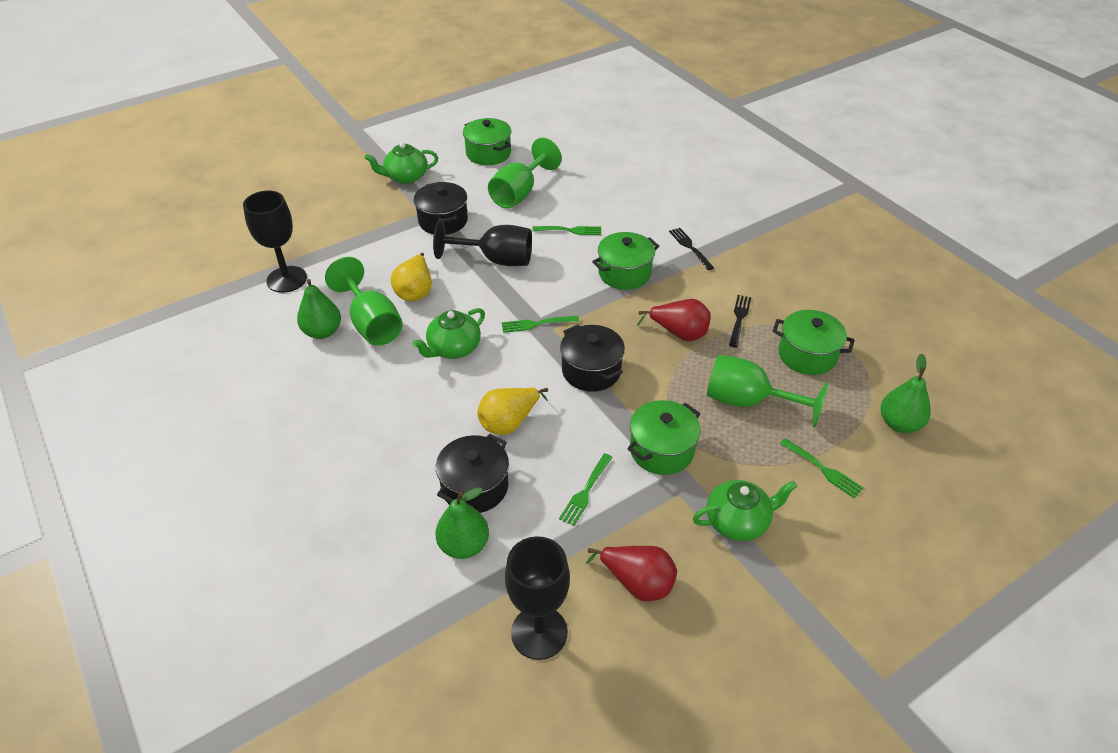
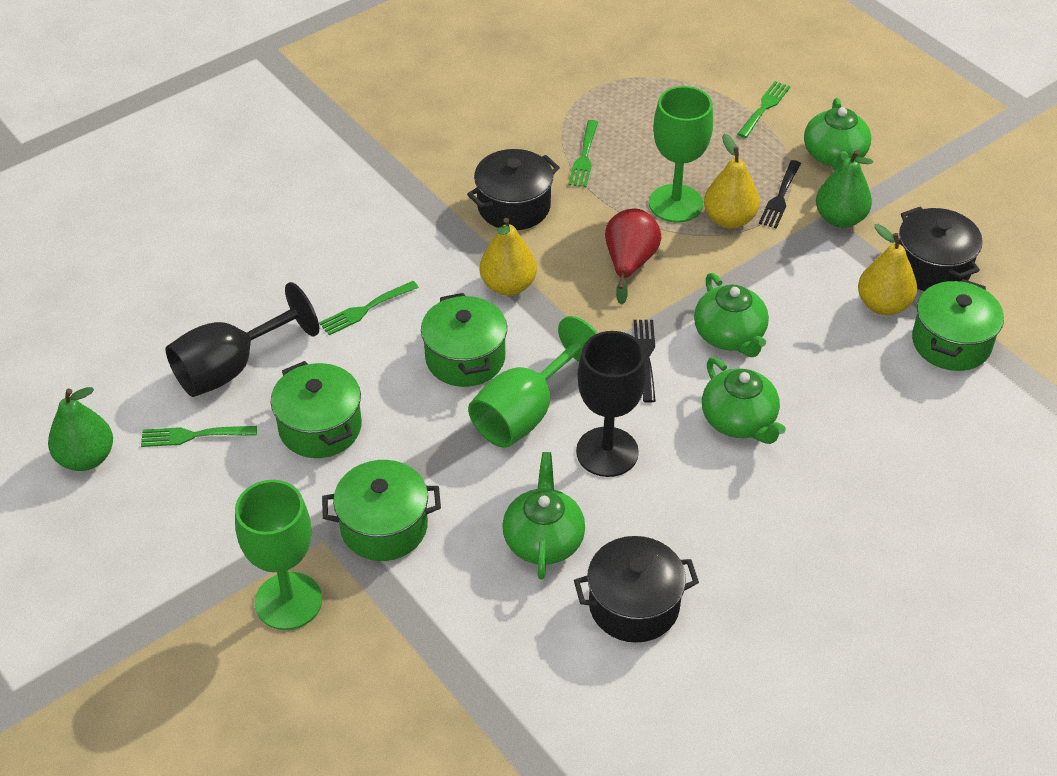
black goblet: 3 -> 2
green pear: 3 -> 2
green teapot: 3 -> 4
red pear: 2 -> 1
yellow pear: 2 -> 3

